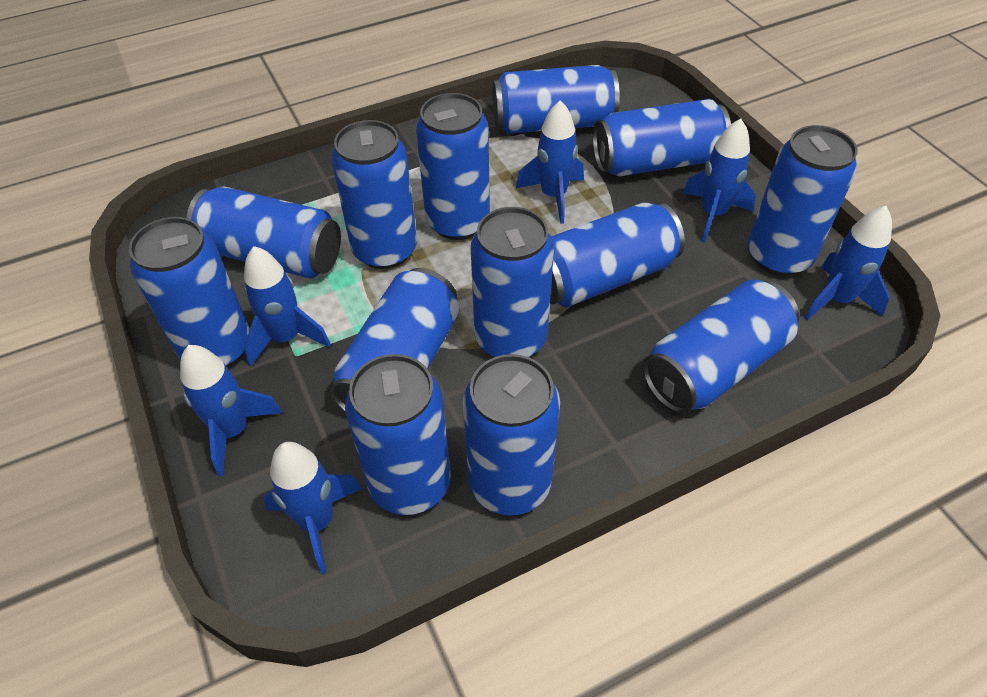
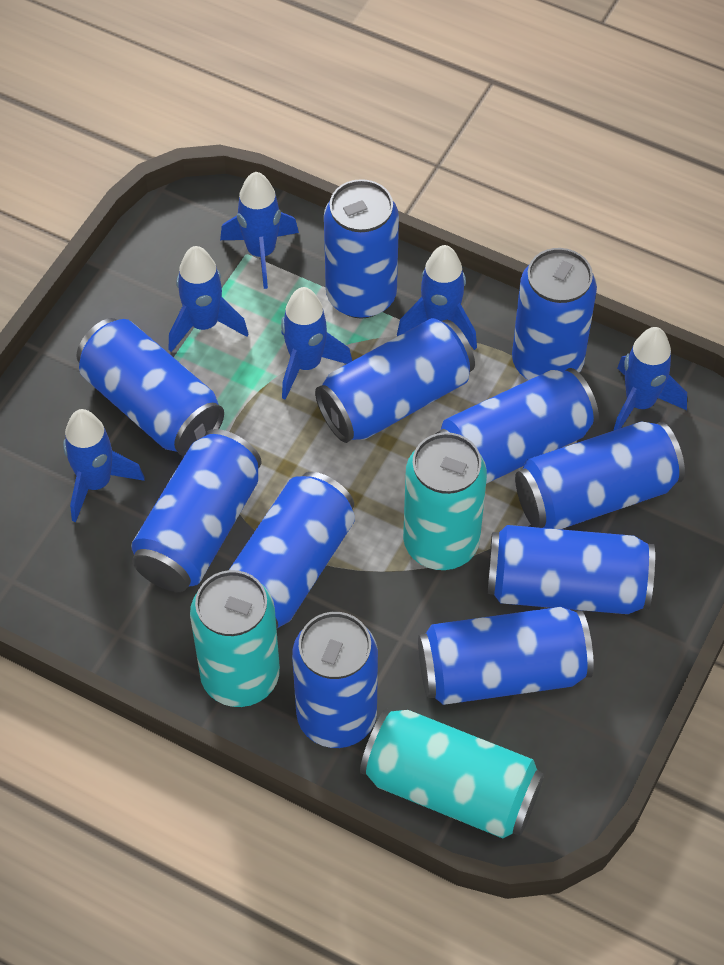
blue can: 13 -> 11
turquoise can: 0 -> 3

